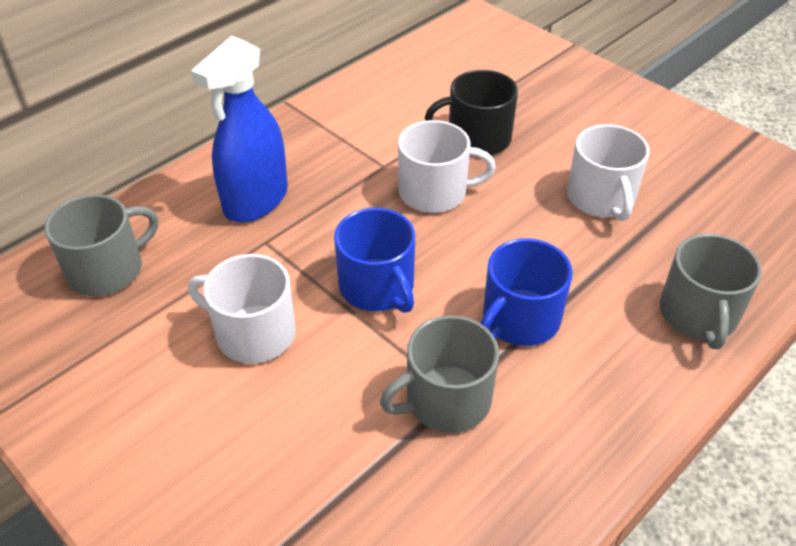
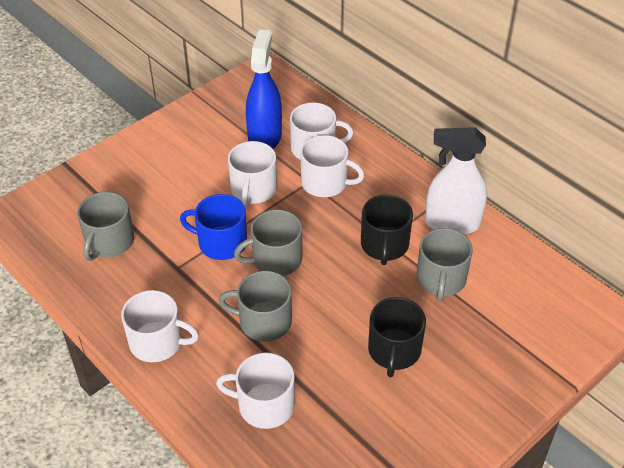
black mug: 1 -> 2
blue mug: 2 -> 1
grey mug: 3 -> 4
white mug: 3 -> 5
white spray bottle: 0 -> 1

